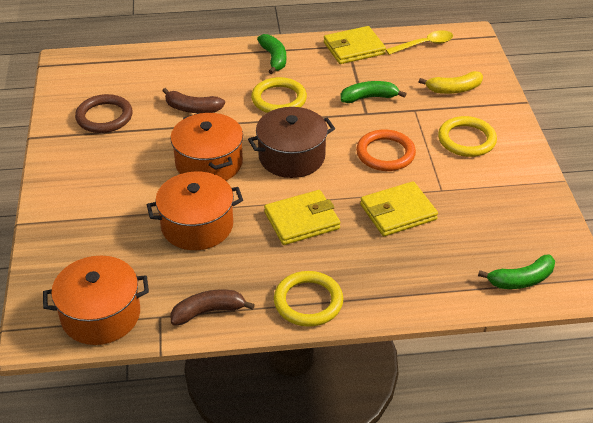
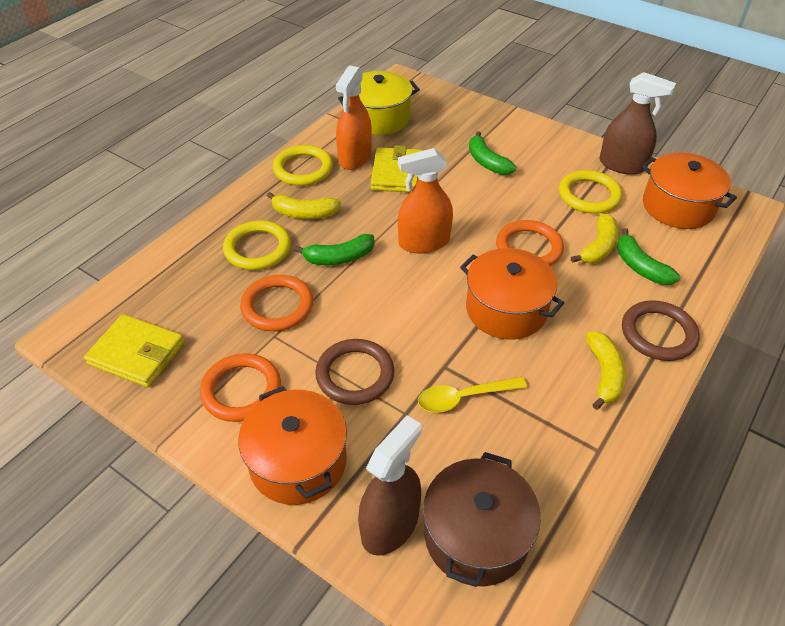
brown banana: 2 -> 0
brown ring: 1 -> 2
brown spray bottle: 0 -> 2
orange ring: 1 -> 3
orange spray bottle: 0 -> 2
yellow banana: 1 -> 3
yellow pot: 0 -> 1
yellow wallet: 3 -> 2

